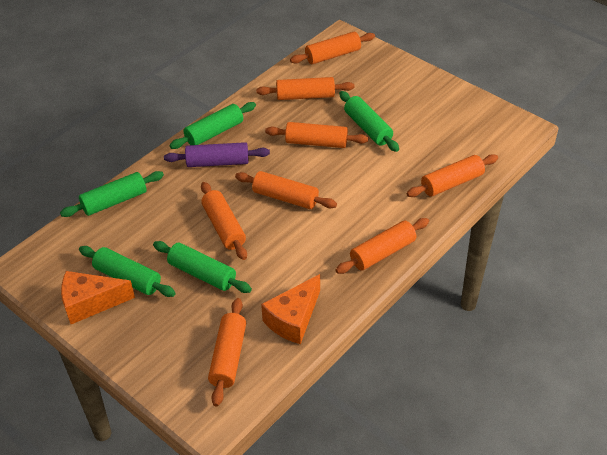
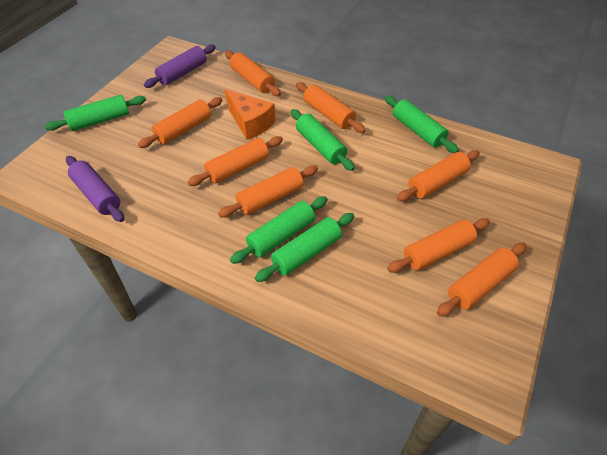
orange cheese: 2 -> 1
purple rolling pin: 1 -> 2

